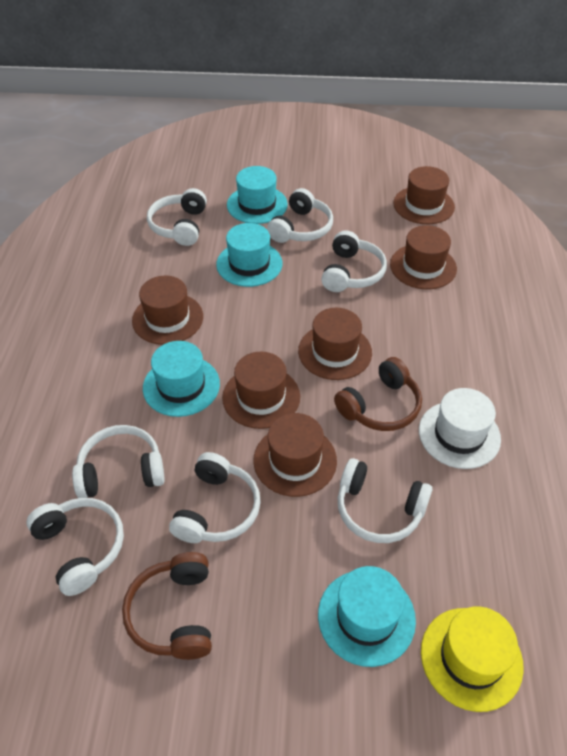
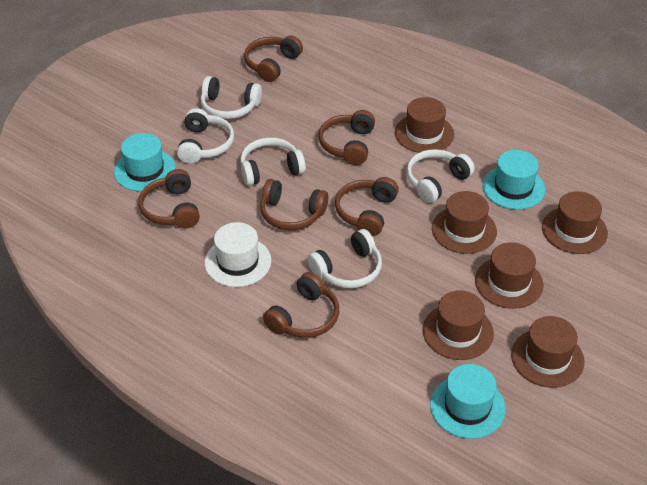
brown headphones: 2 -> 6
turquoise hat: 4 -> 3
white headphones: 7 -> 5
yellow hat: 1 -> 0

